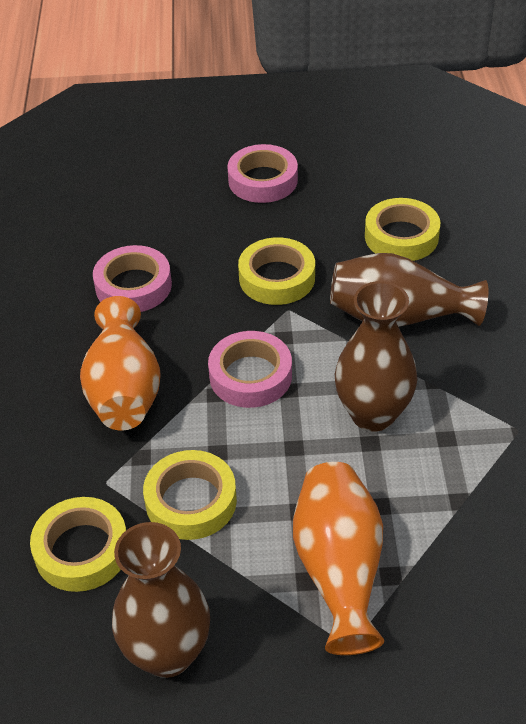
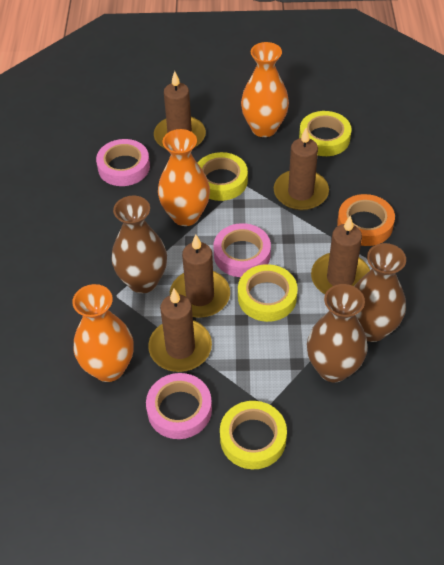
brown candle: 0 -> 5
orange tape: 0 -> 1
orange vase: 2 -> 3

